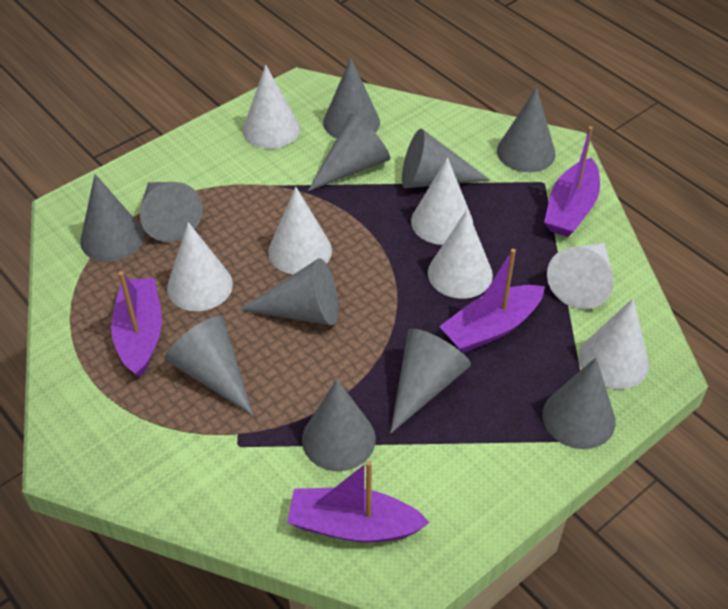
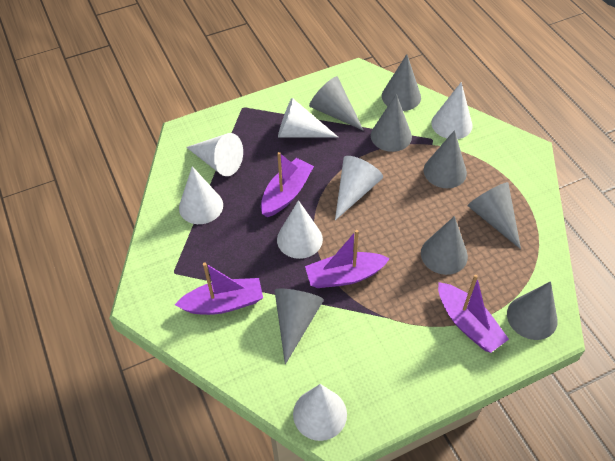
grey cone: 11 -> 8

